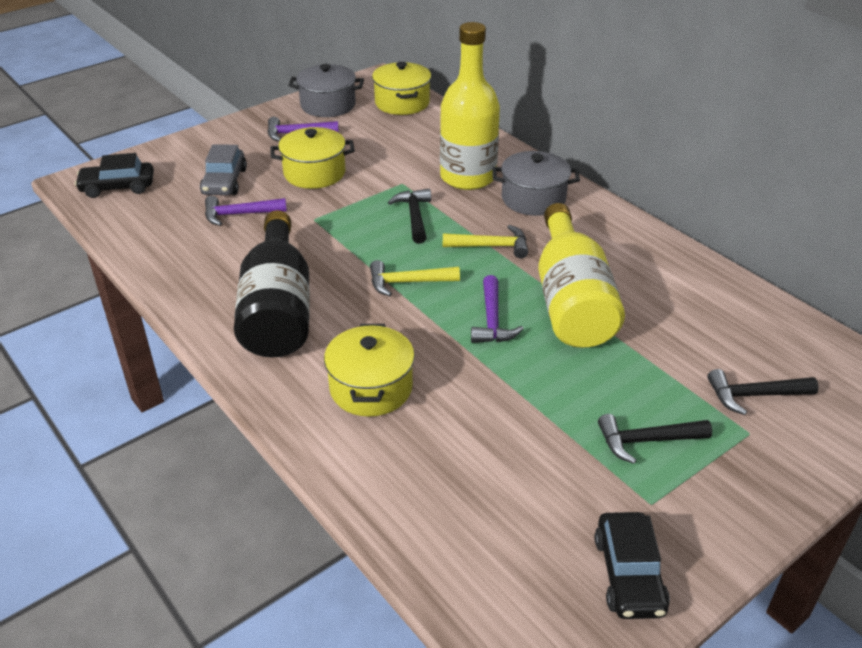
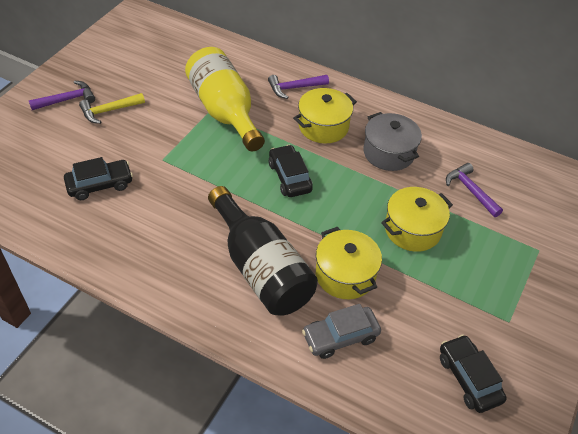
black car: 2 -> 3
black hammer: 3 -> 0
grey pot: 2 -> 1
yellow bottle: 2 -> 1
yellow hammer: 2 -> 1

